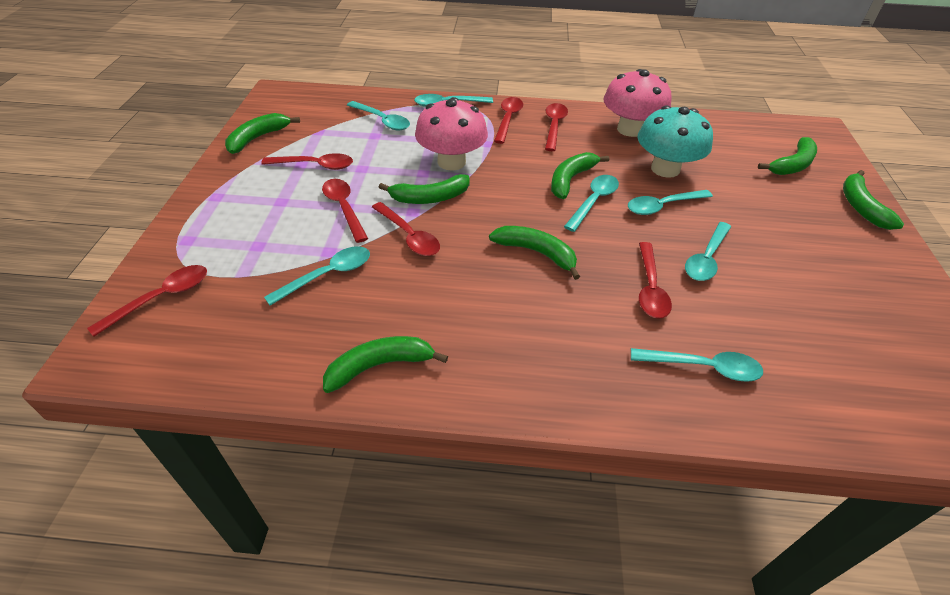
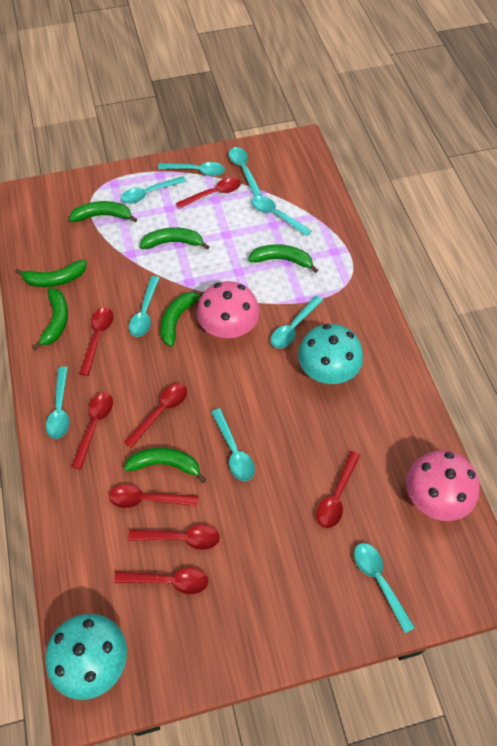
red spoon: 7 -> 8
turquoise mushroom: 1 -> 2
turquoise spoon: 7 -> 9

